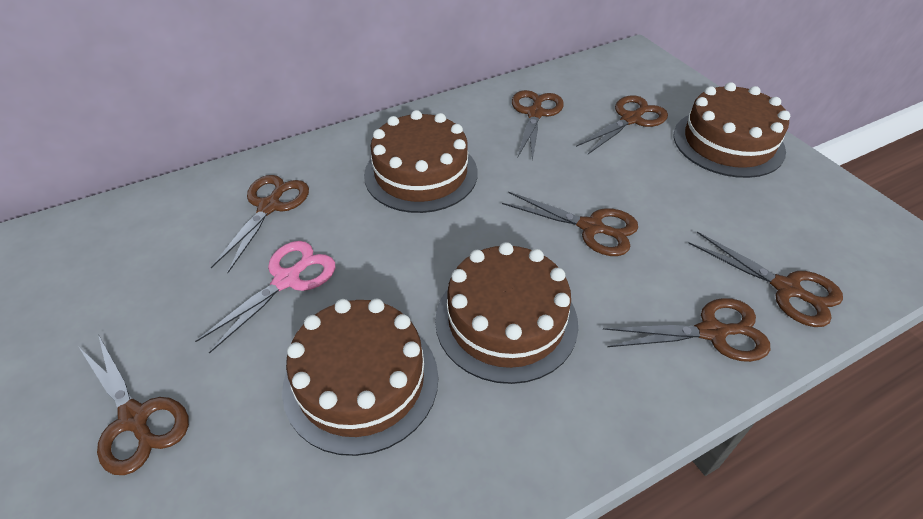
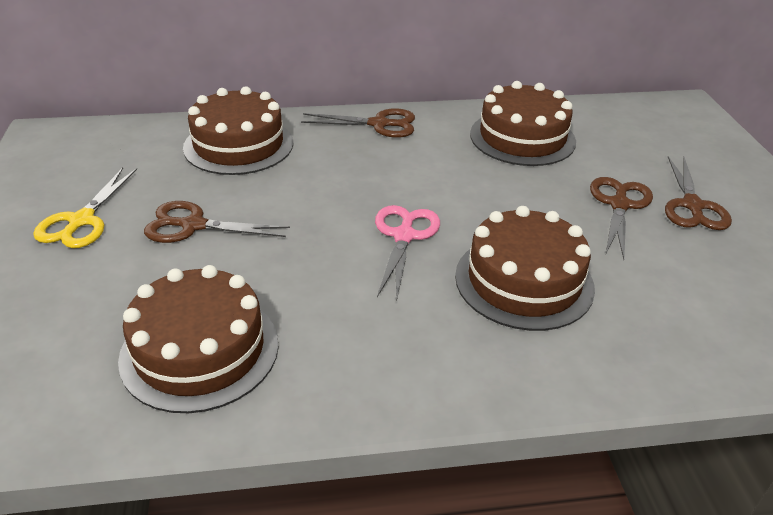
brown scissors: 7 -> 4
yellow scissors: 0 -> 1

